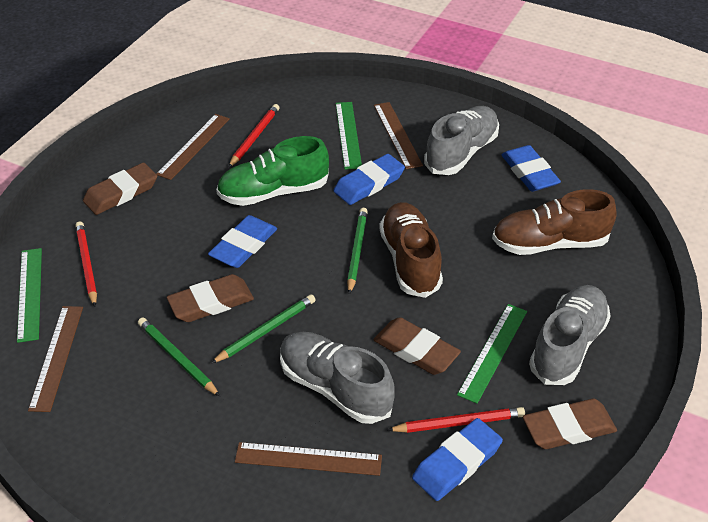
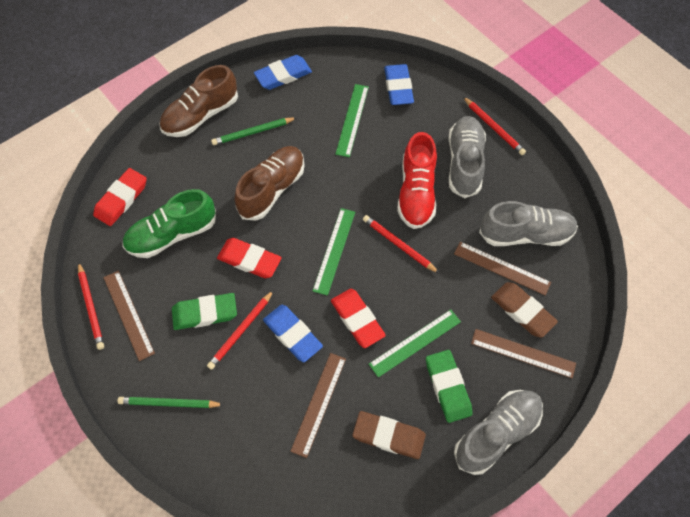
blue eraser: 4 -> 3
brown eraser: 4 -> 2
green eraser: 0 -> 2
green pencil: 3 -> 2
red eraser: 0 -> 3
red pencil: 3 -> 4
red shoe: 0 -> 1

